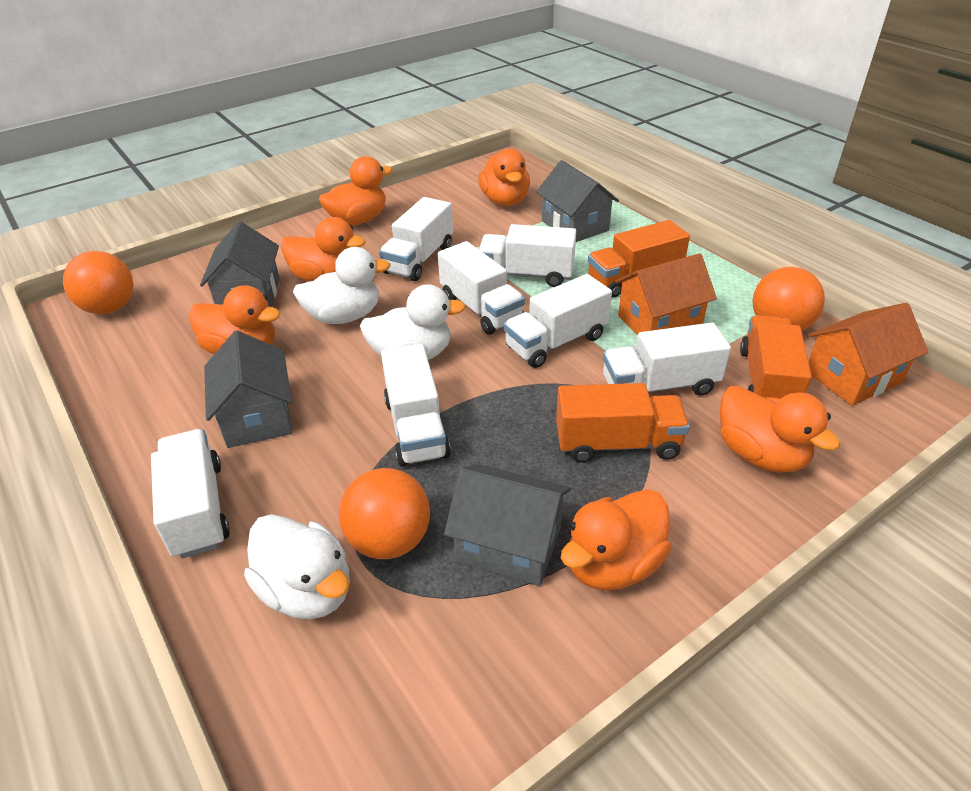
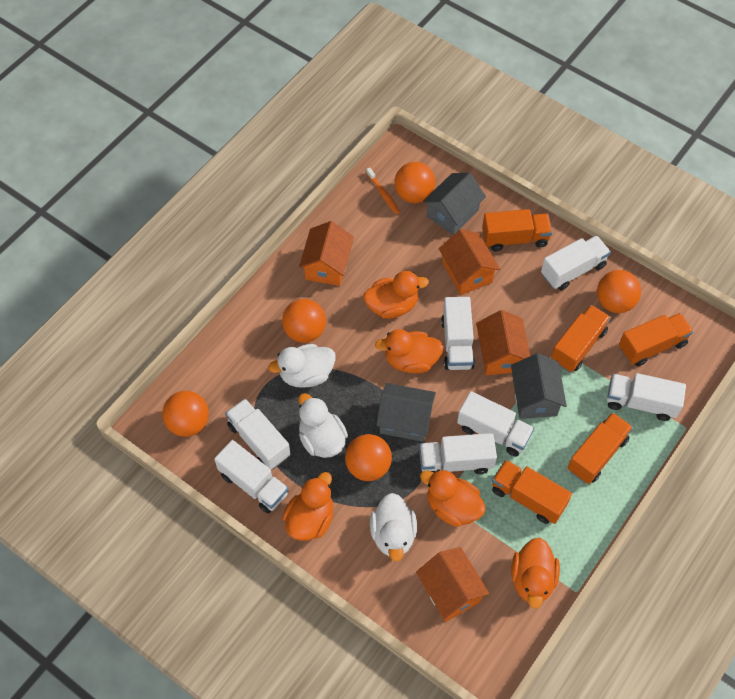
grey house: 4 -> 3
orange ball: 3 -> 5
orange duck: 6 -> 5
orange house: 2 -> 4
orange toothbrush: 0 -> 1
orange truck: 3 -> 5

